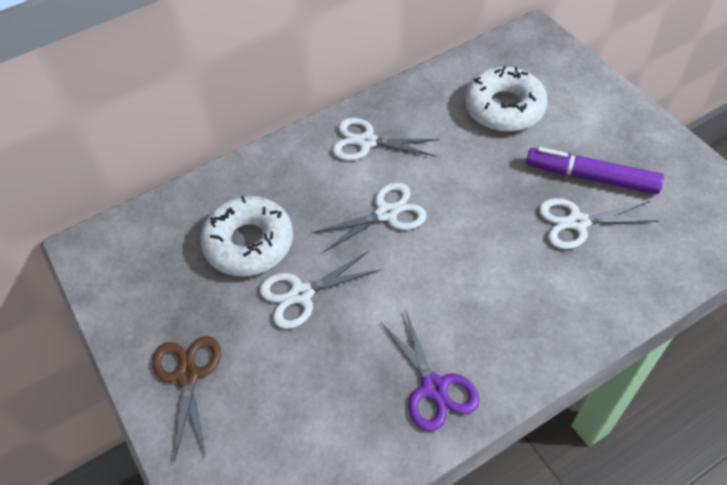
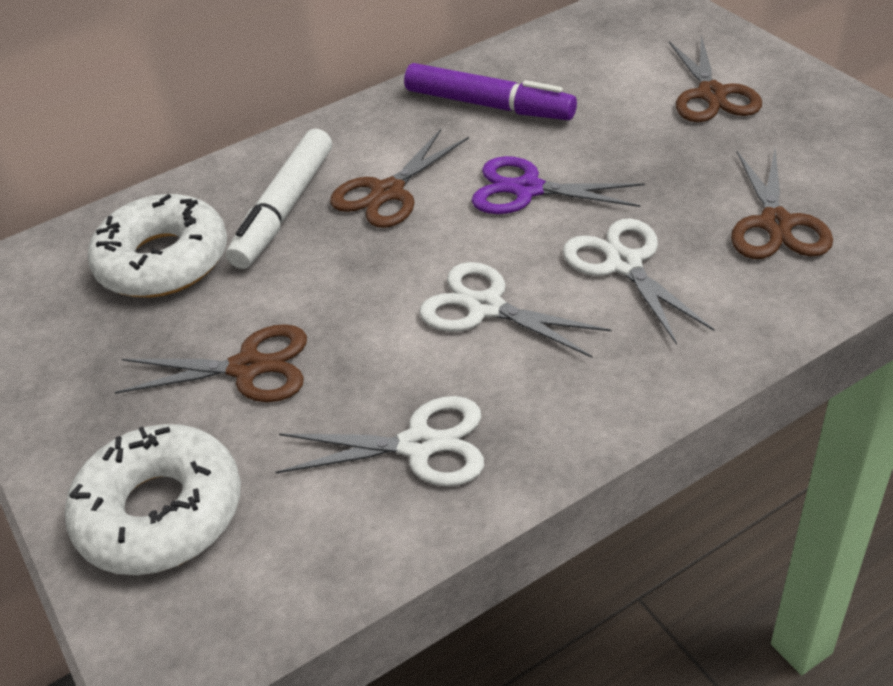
brown scissors: 1 -> 4
white marker: 0 -> 1
white scissors: 4 -> 3

